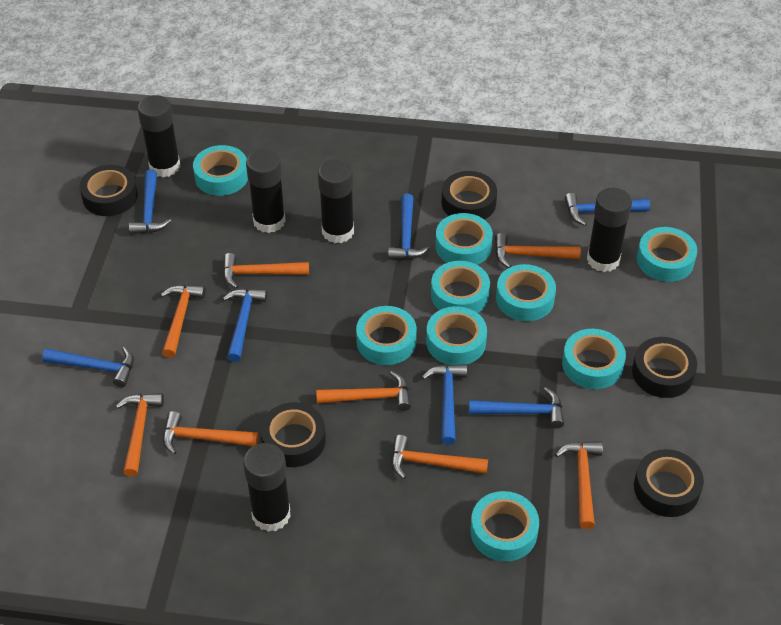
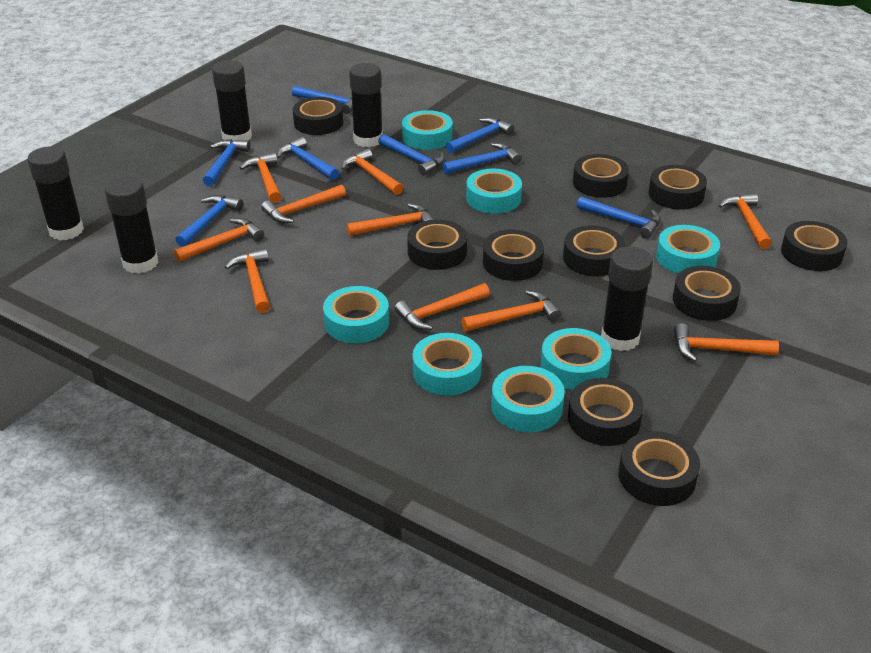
black tape: 5 -> 10
blue hammer: 7 -> 8
orange hammer: 8 -> 10
turquoise tape: 9 -> 7

